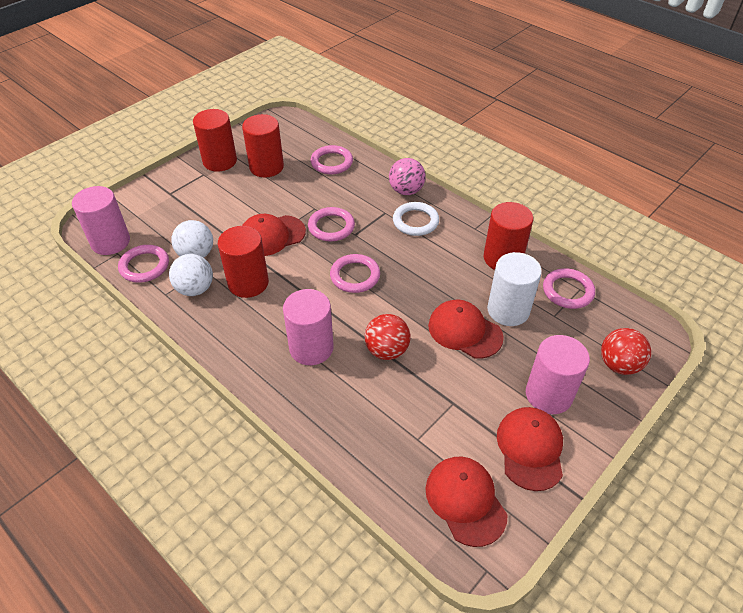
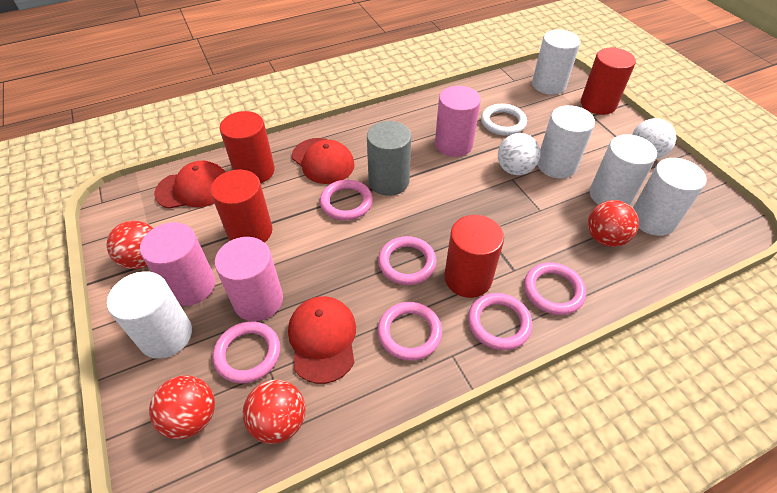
grey cylinder: 0 -> 1
pink ball: 1 -> 0
pink ring: 5 -> 6
red ball: 2 -> 4
red cap: 4 -> 3
white cylinder: 1 -> 5

